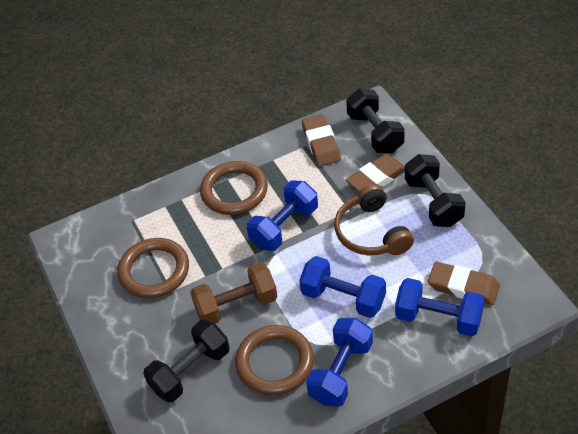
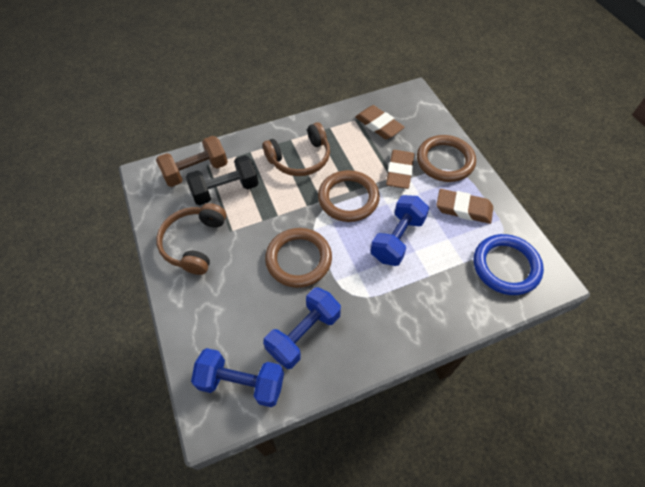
black dumbbell: 3 -> 1
blue dumbbell: 4 -> 3
blue ring: 0 -> 1
brown headphones: 1 -> 2

